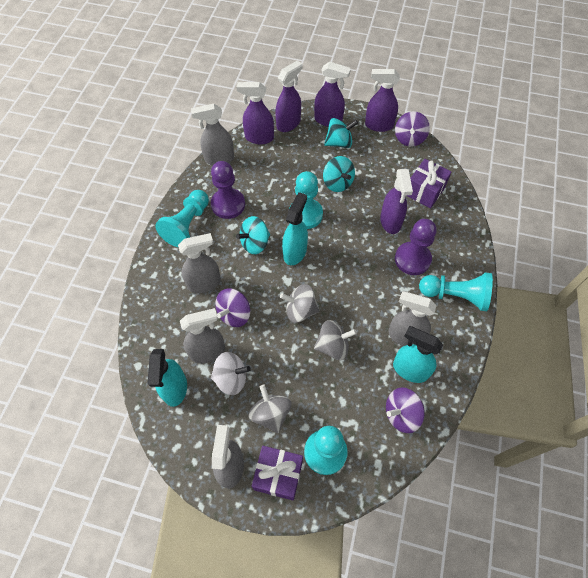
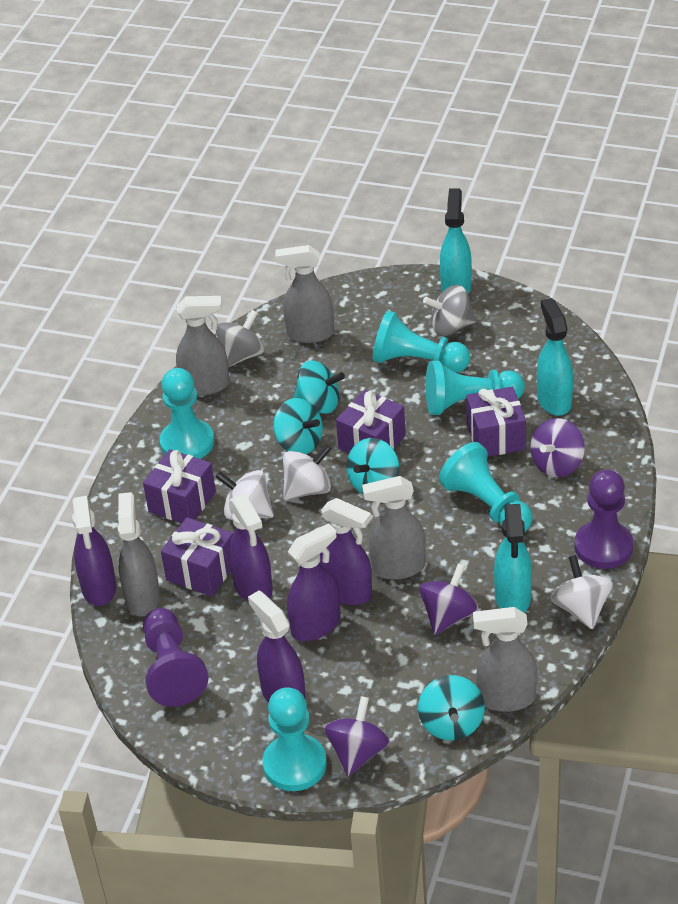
grey spinning top: 3 -> 2
purple gift: 2 -> 4
turquoise pawn: 4 -> 5
turquoise spinning top: 3 -> 4
white spinning top: 1 -> 3

